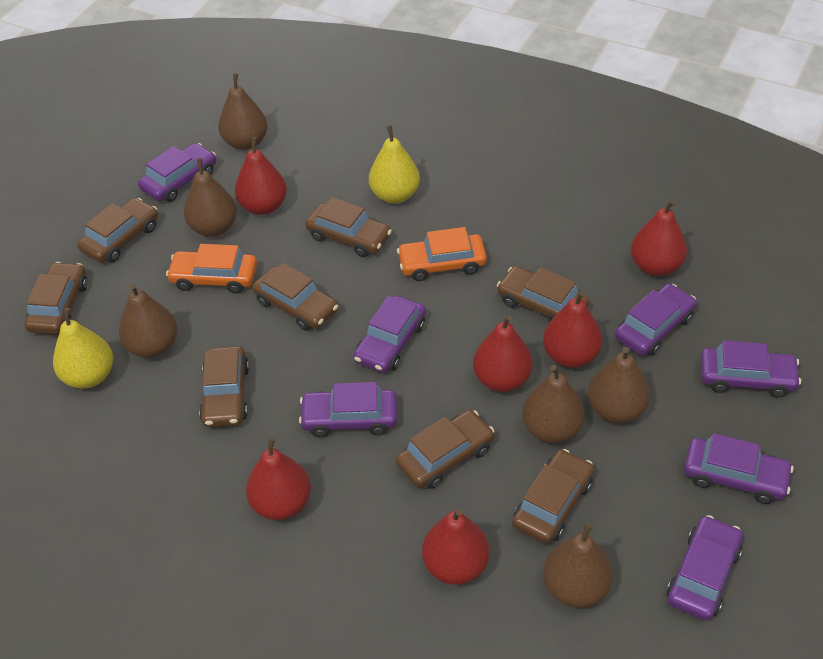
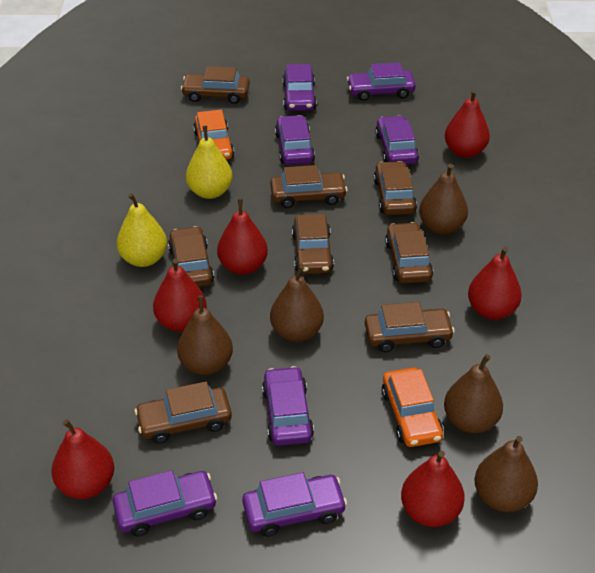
brown pear: 6 -> 5

